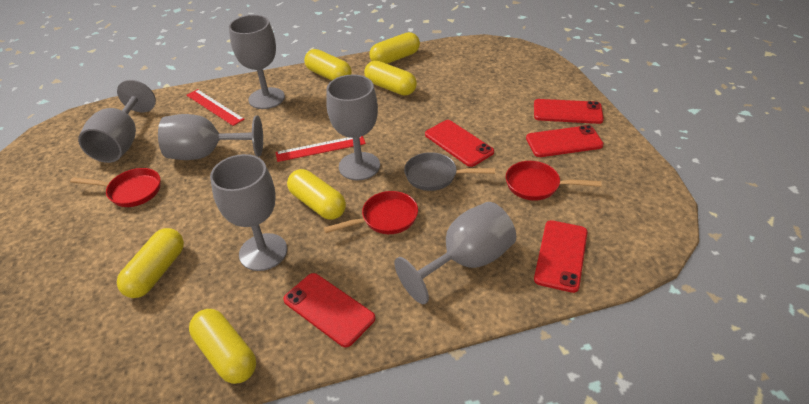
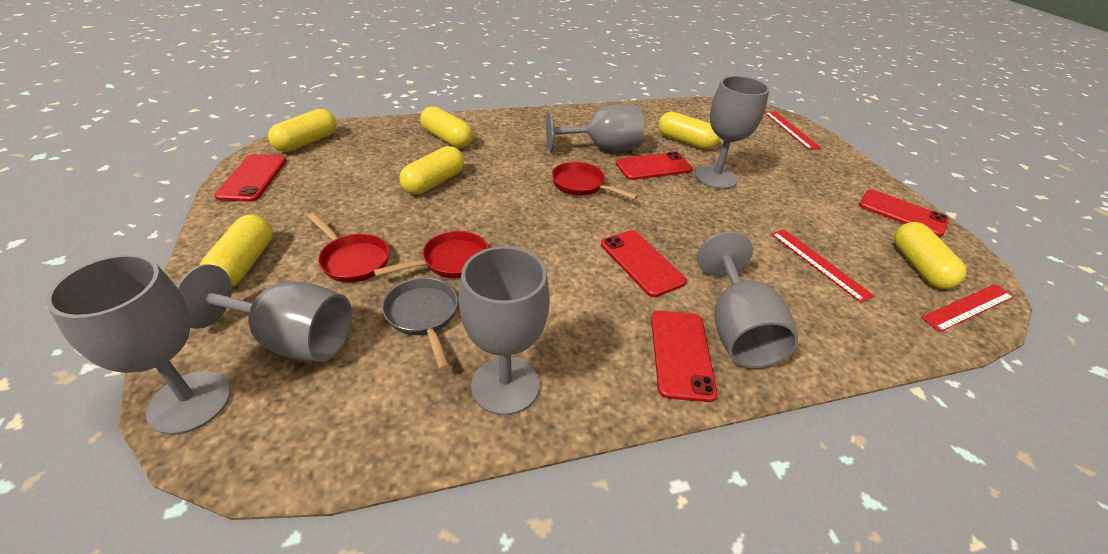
red ruler: 2 -> 3

